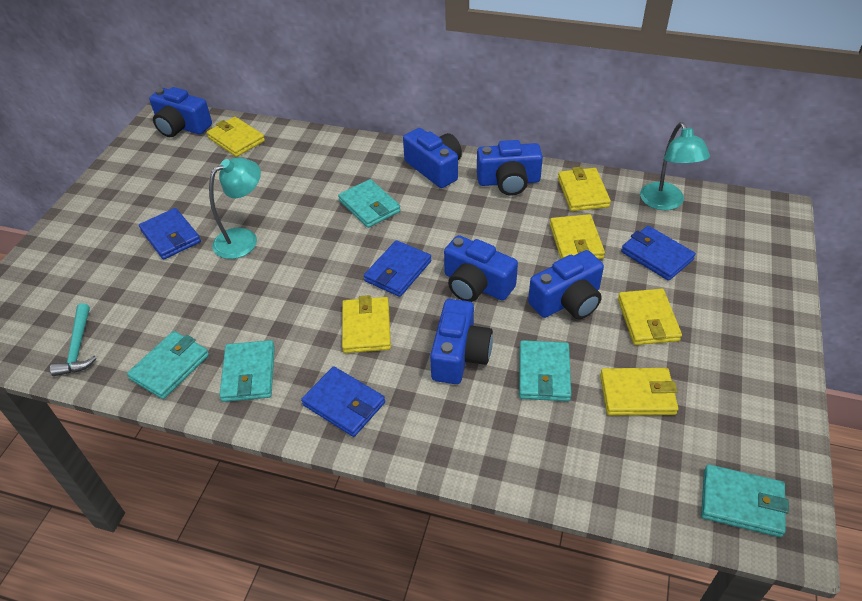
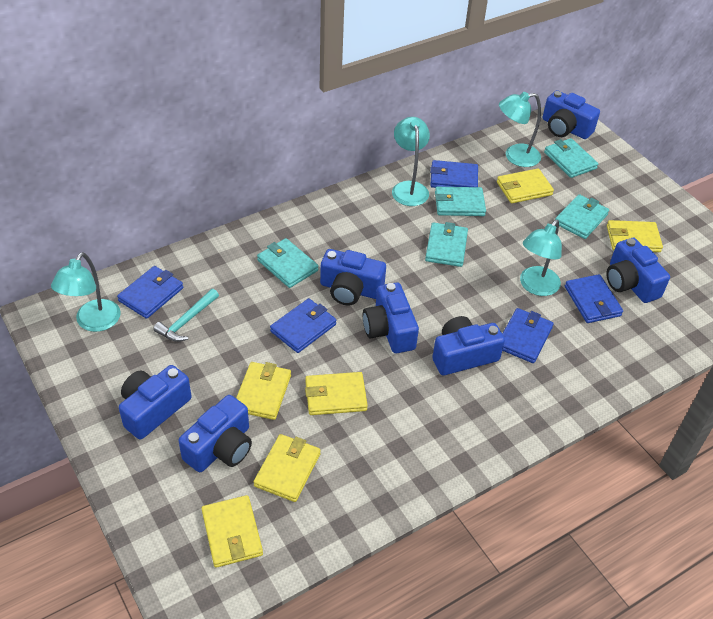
blue camera: 6 -> 7
blue wallet: 4 -> 5
turquoise lamp: 2 -> 4

